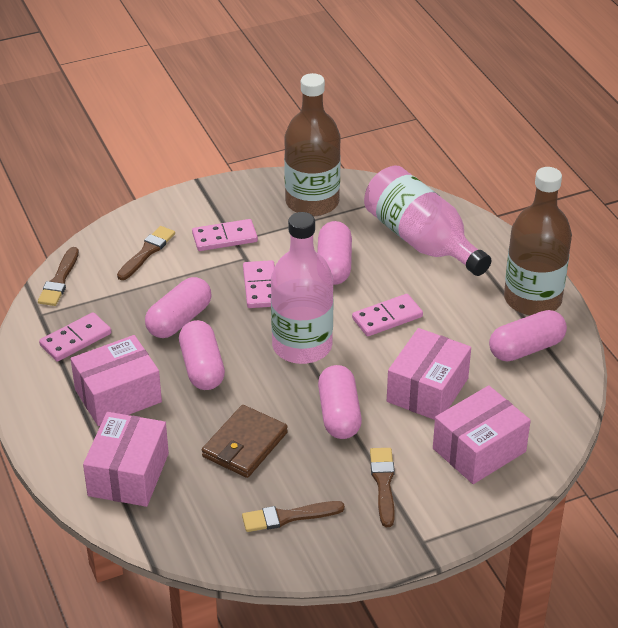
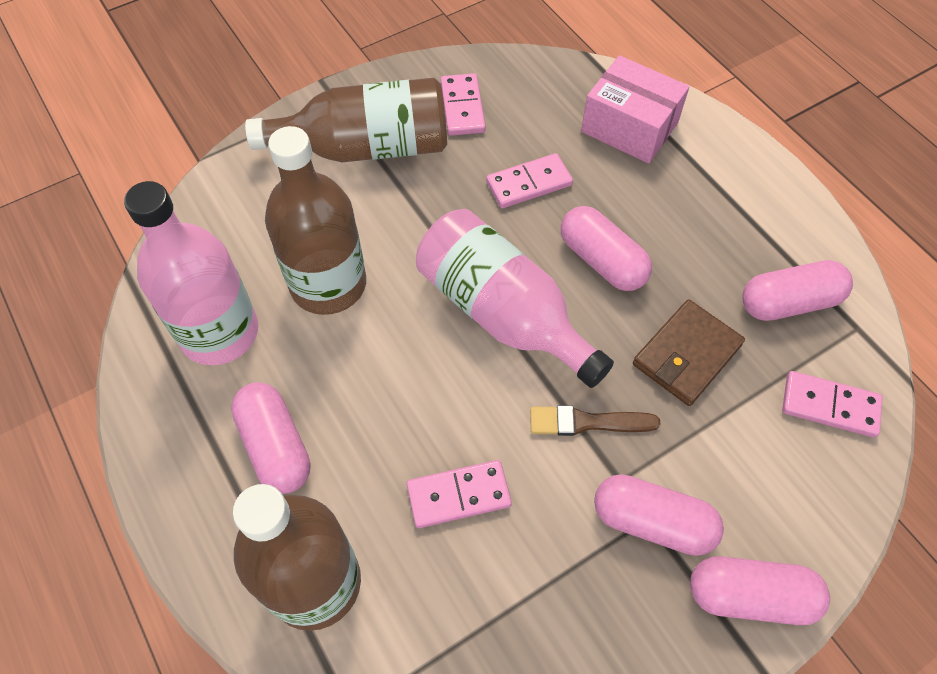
brown bottle: 2 -> 3
brown brush: 4 -> 1
pink box: 4 -> 1

